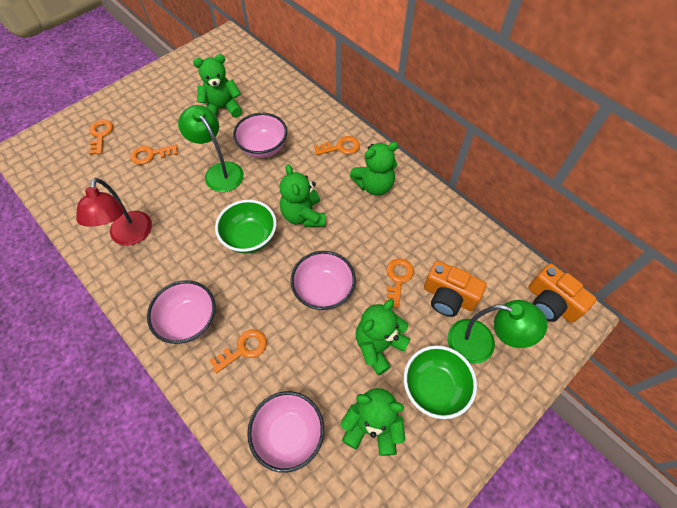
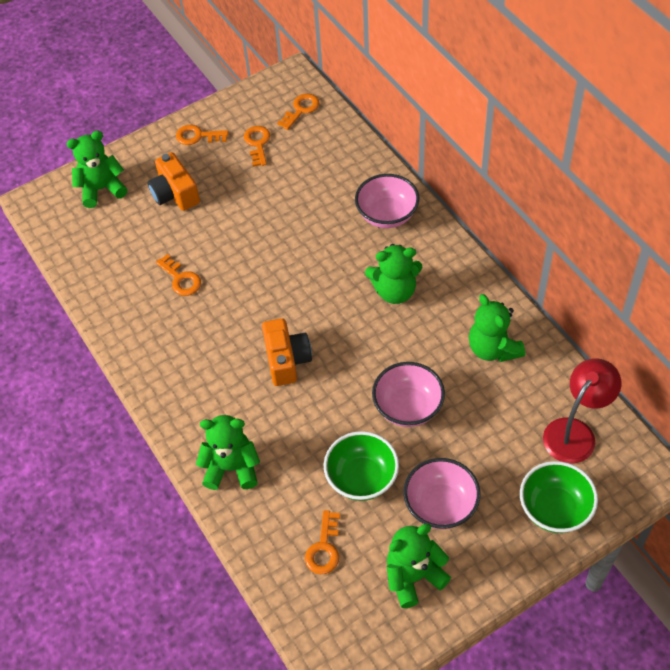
green lamp: 2 -> 0
pink bowl: 4 -> 3

